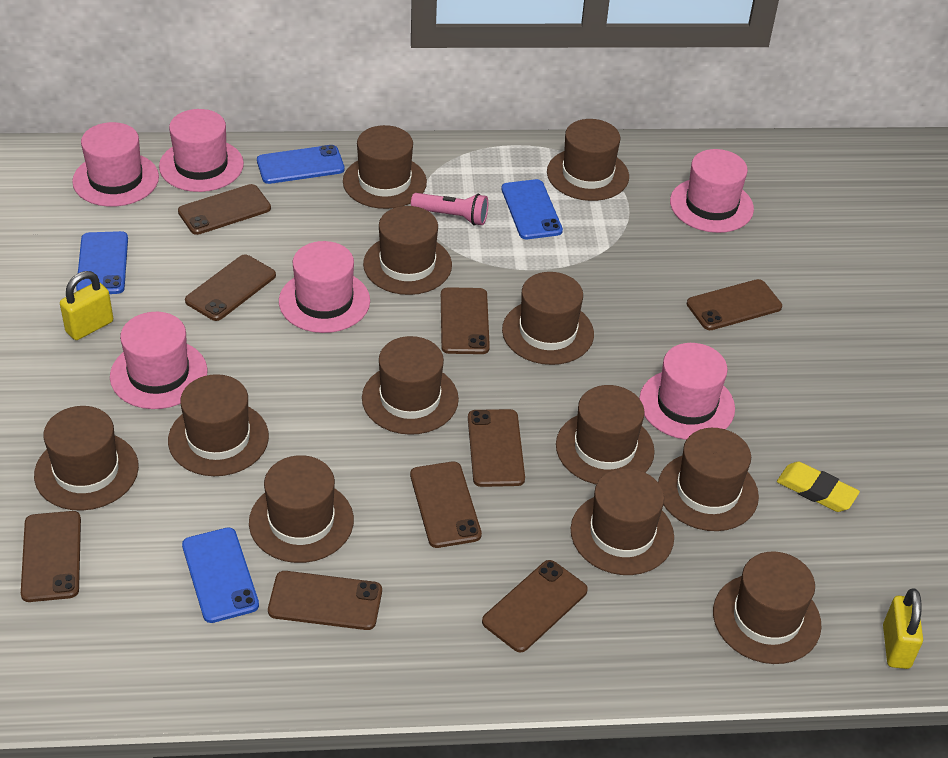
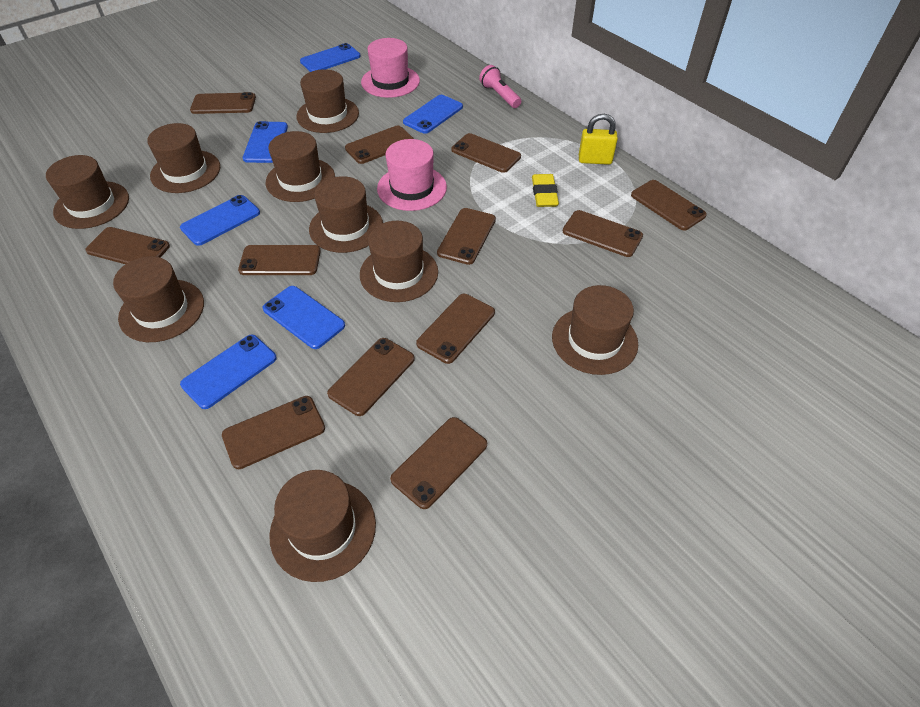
blue phone: 4 -> 6
brown hat: 12 -> 9
brown phone: 9 -> 12
pink hat: 6 -> 2
yellow padlock: 2 -> 1

